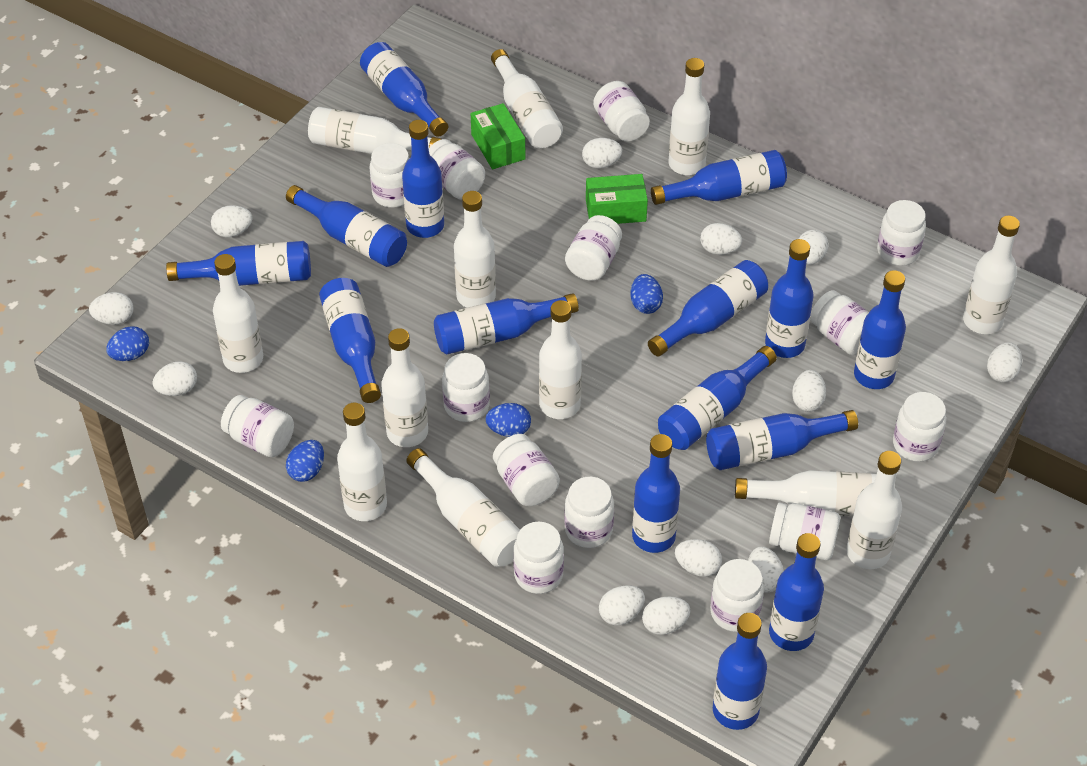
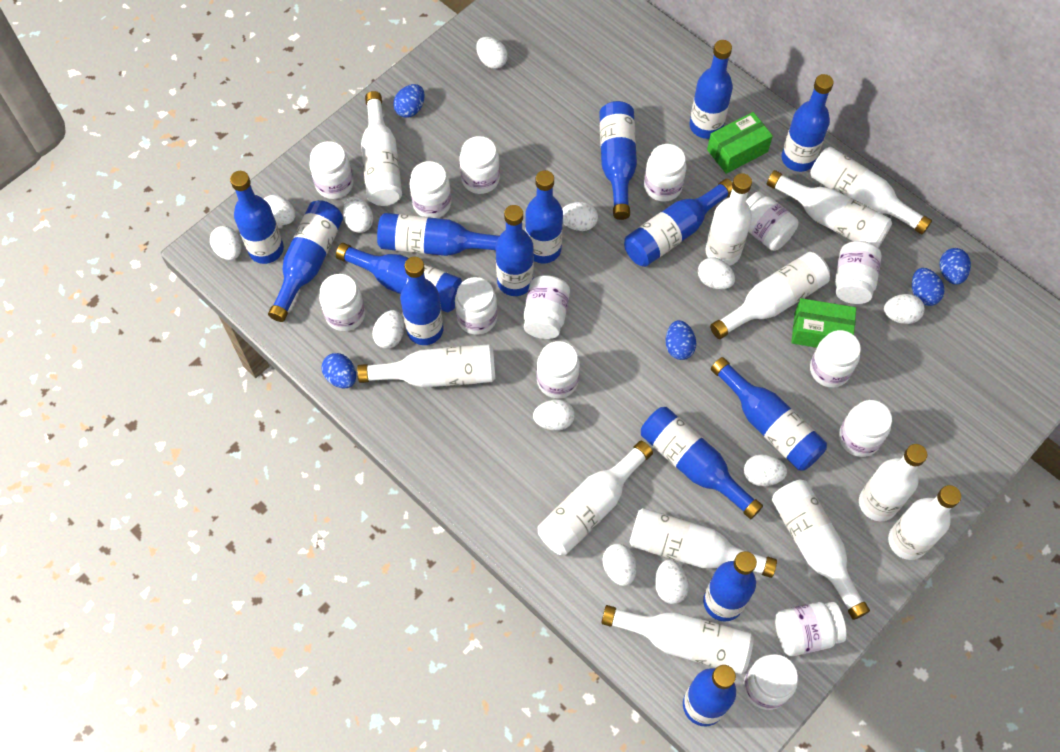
blue egg: 4 -> 5

